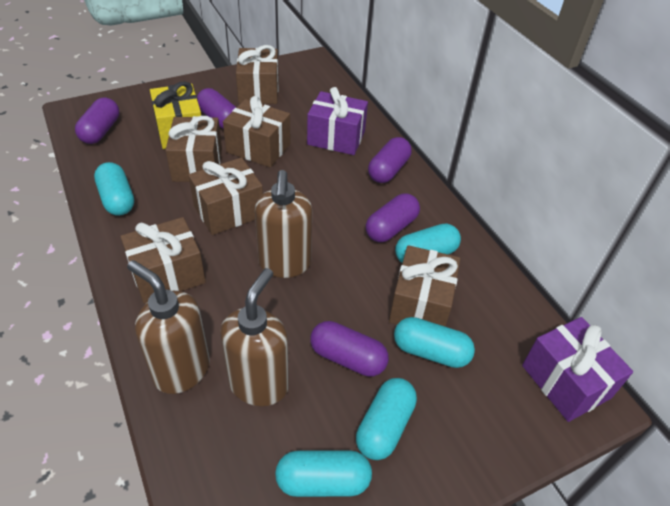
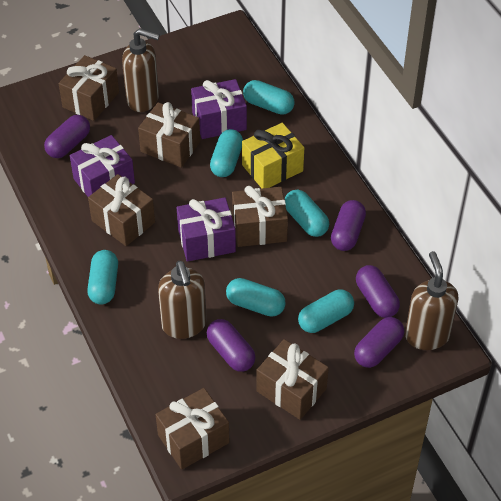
purple gift: 2 -> 3
turquoise capsule: 5 -> 6

